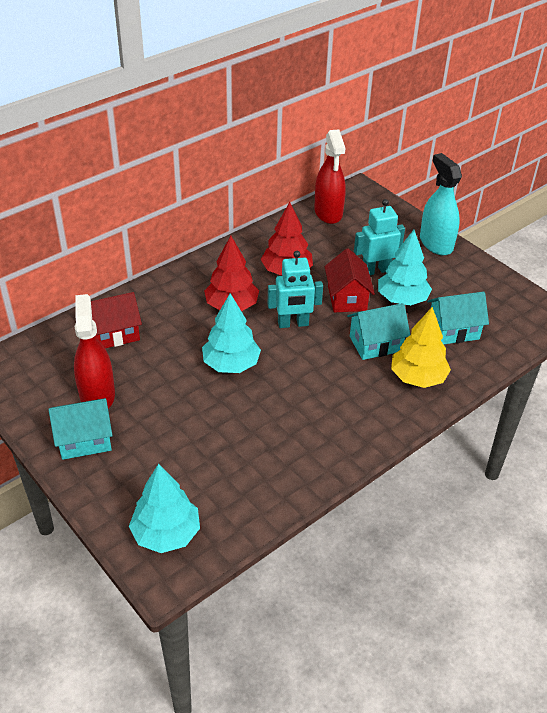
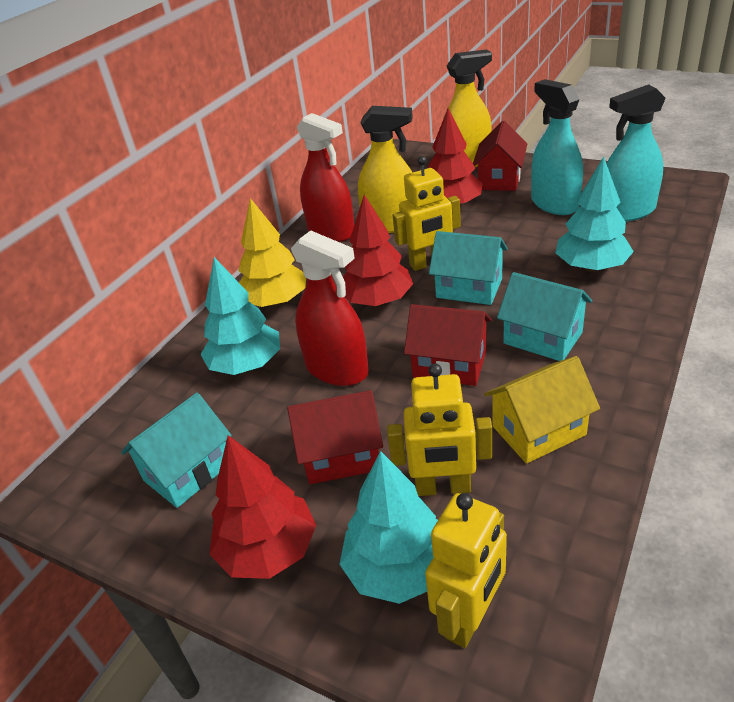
red house: 2 -> 3
red tree: 2 -> 3
turquoise robot: 2 -> 0
turquoise spray bottle: 1 -> 2
yellow house: 0 -> 1
yellow robot: 0 -> 3
yellow spray bottle: 0 -> 2

